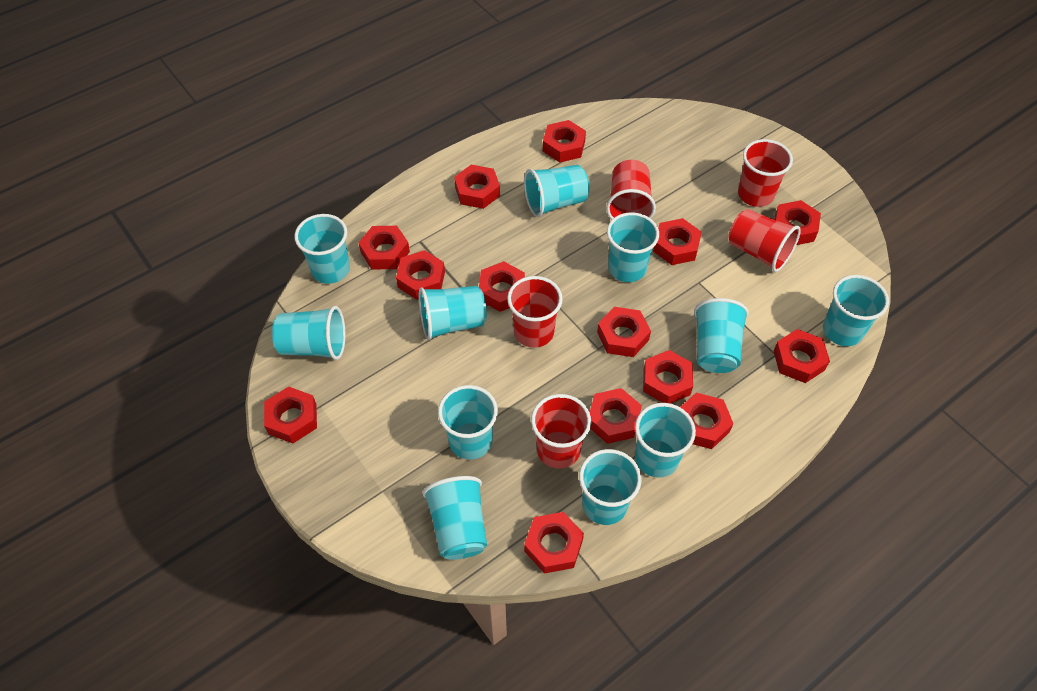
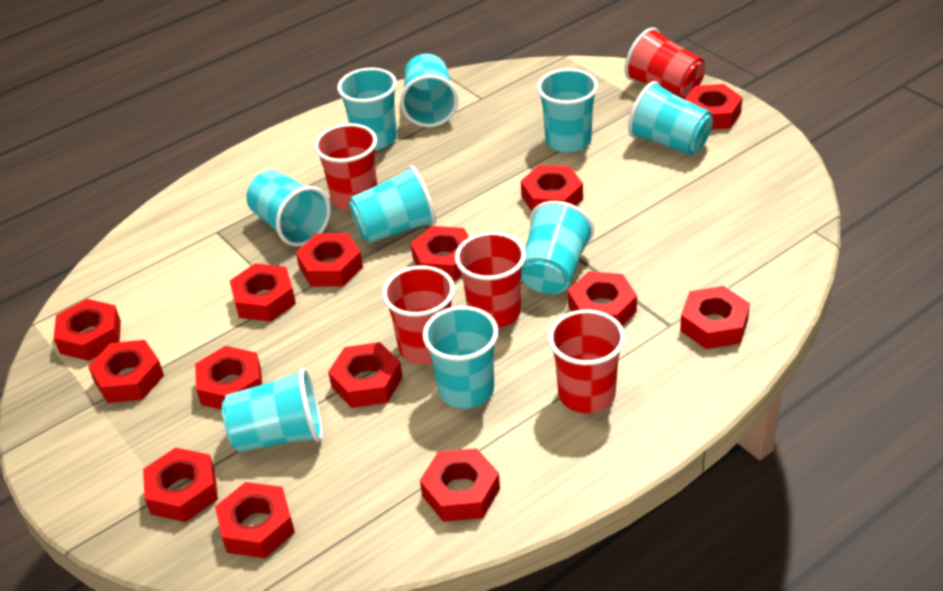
turquoise cup: 11 -> 9

